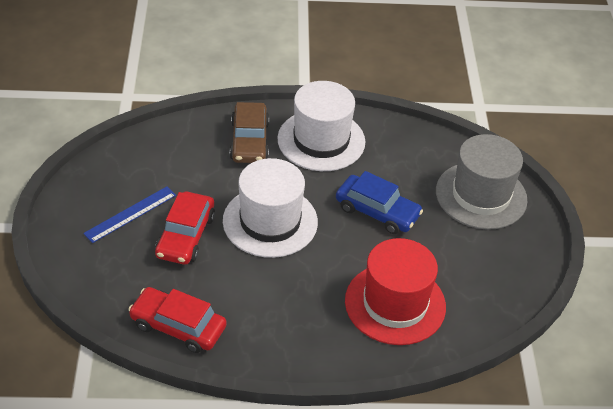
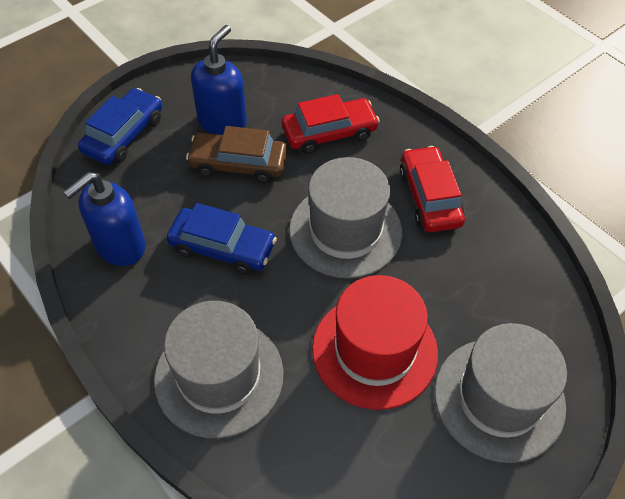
blue car: 1 -> 2
blue ruler: 1 -> 0
blue soap dispenser: 0 -> 2
grey hat: 1 -> 3
white hat: 2 -> 0

